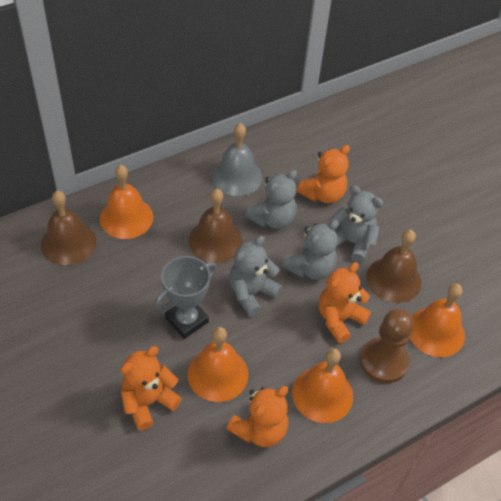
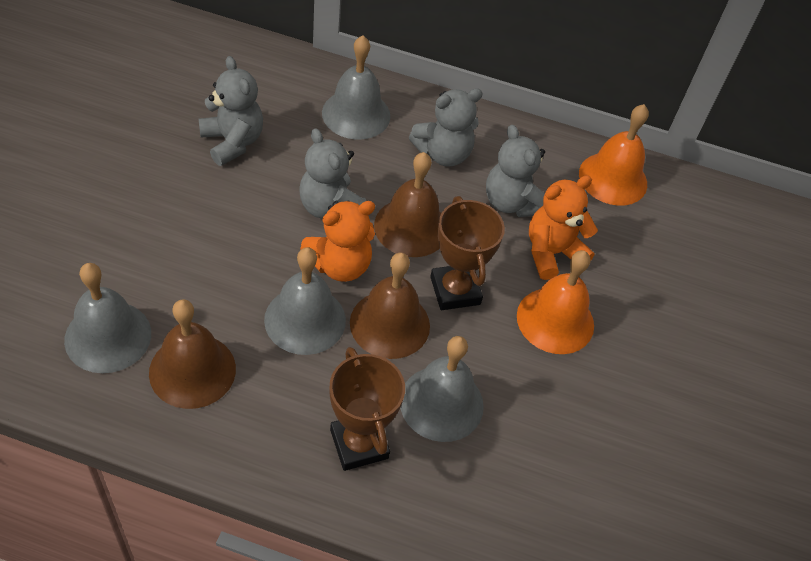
brown pawn: 1 -> 0
brown trophy: 0 -> 2
grey bell: 1 -> 4
grey trophy: 1 -> 0
orange bell: 4 -> 2
orange teddy bear: 4 -> 2

